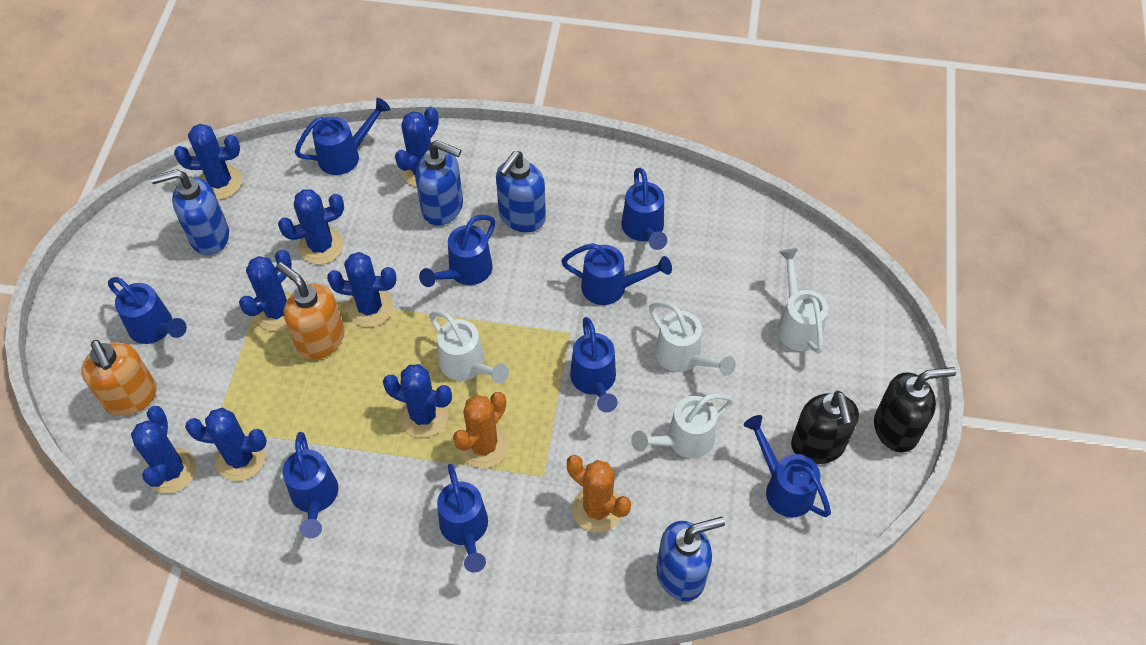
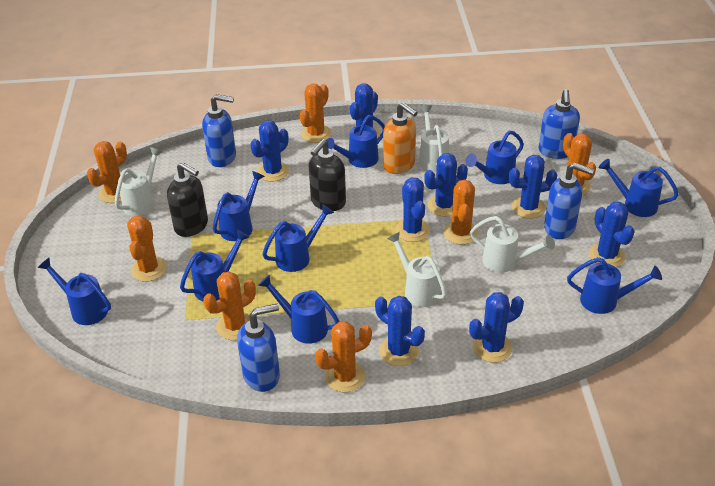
orange cactus: 2 -> 7
orange soap dispenser: 2 -> 1

